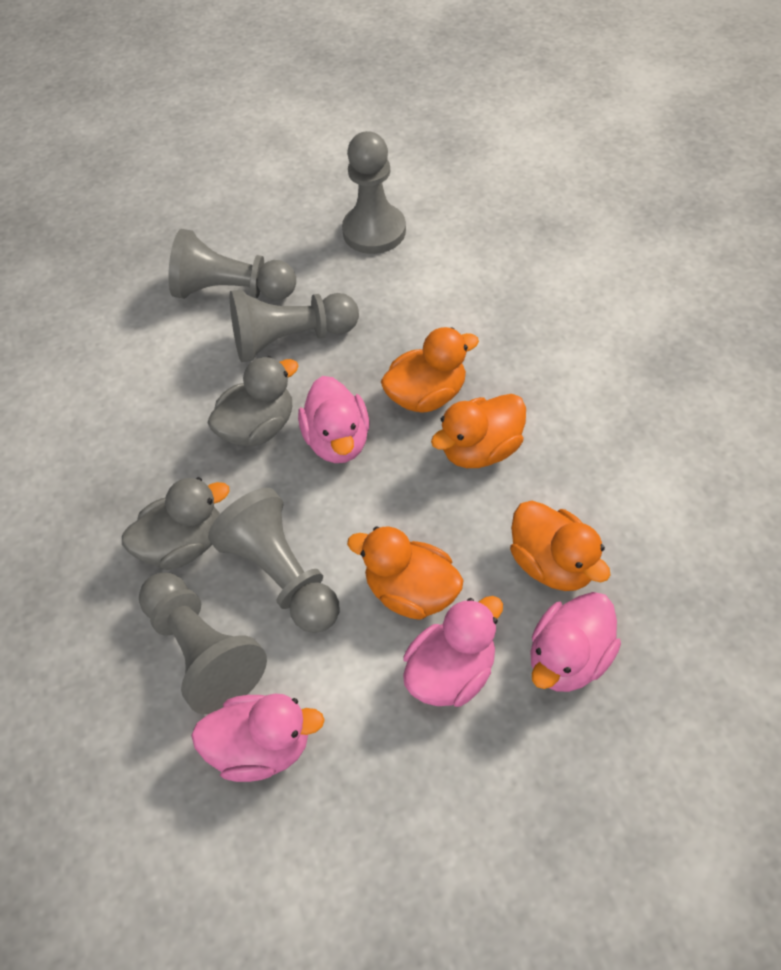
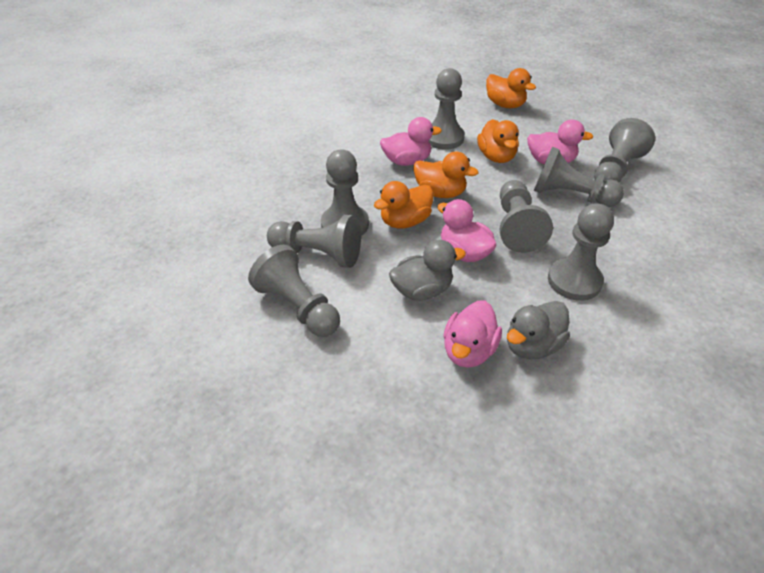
grey pawn: 5 -> 8

